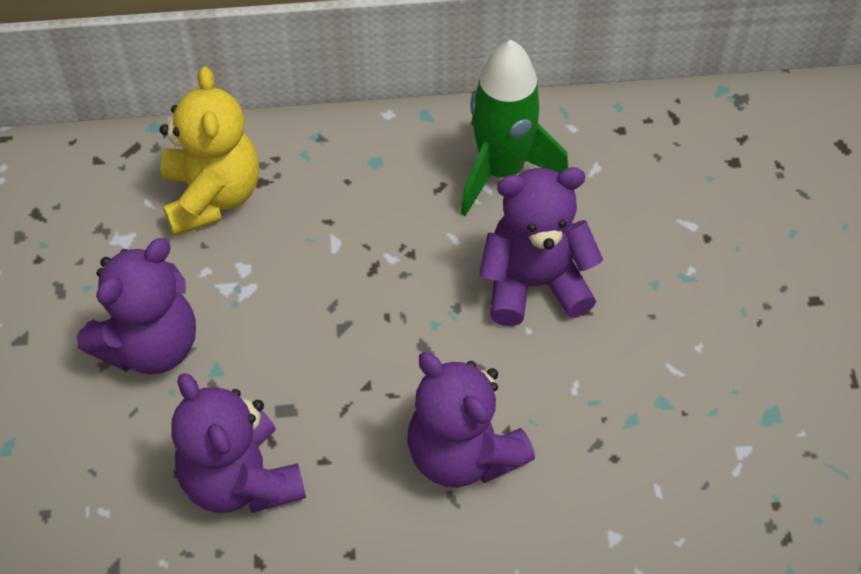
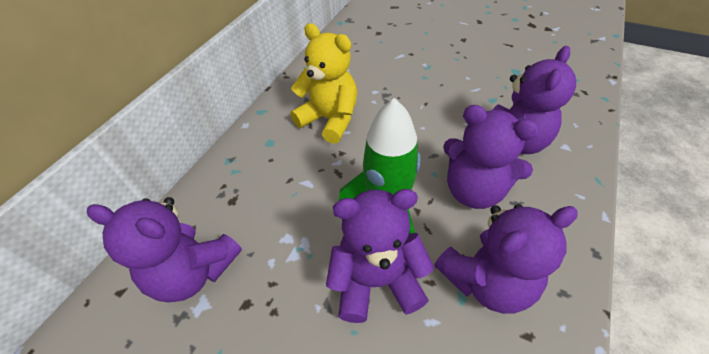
purple teddy bear: 4 -> 5

